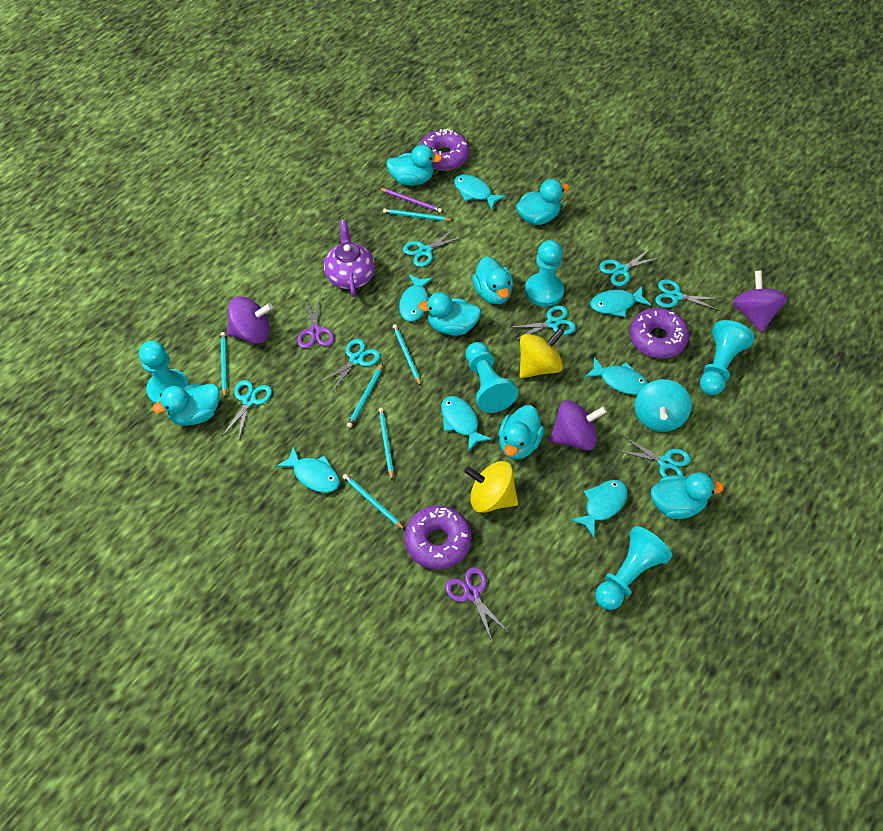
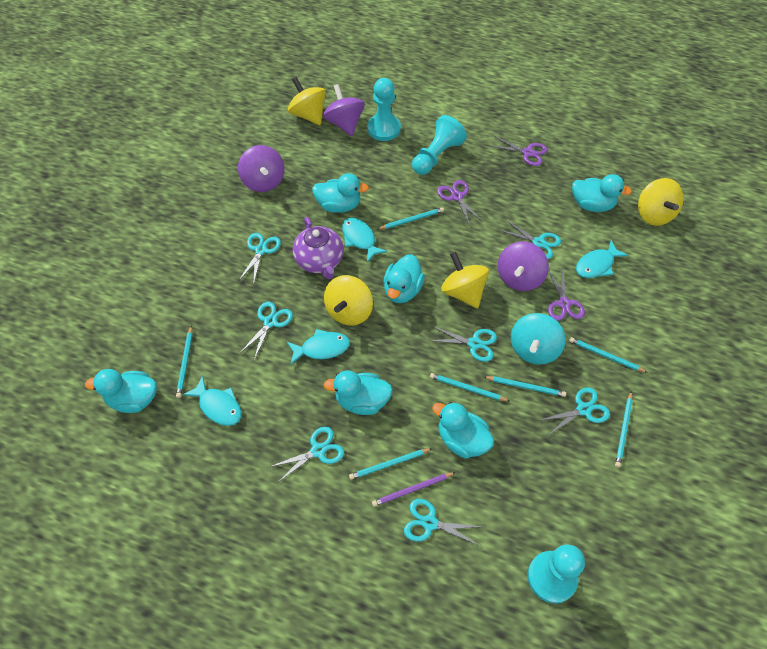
purple donut: 3 -> 0
purple scissors: 2 -> 3
turquoise duck: 7 -> 6
turquoise fish: 7 -> 4
turquoise pawn: 5 -> 3
turquoise pencil: 6 -> 7
yellow spinning top: 2 -> 4

